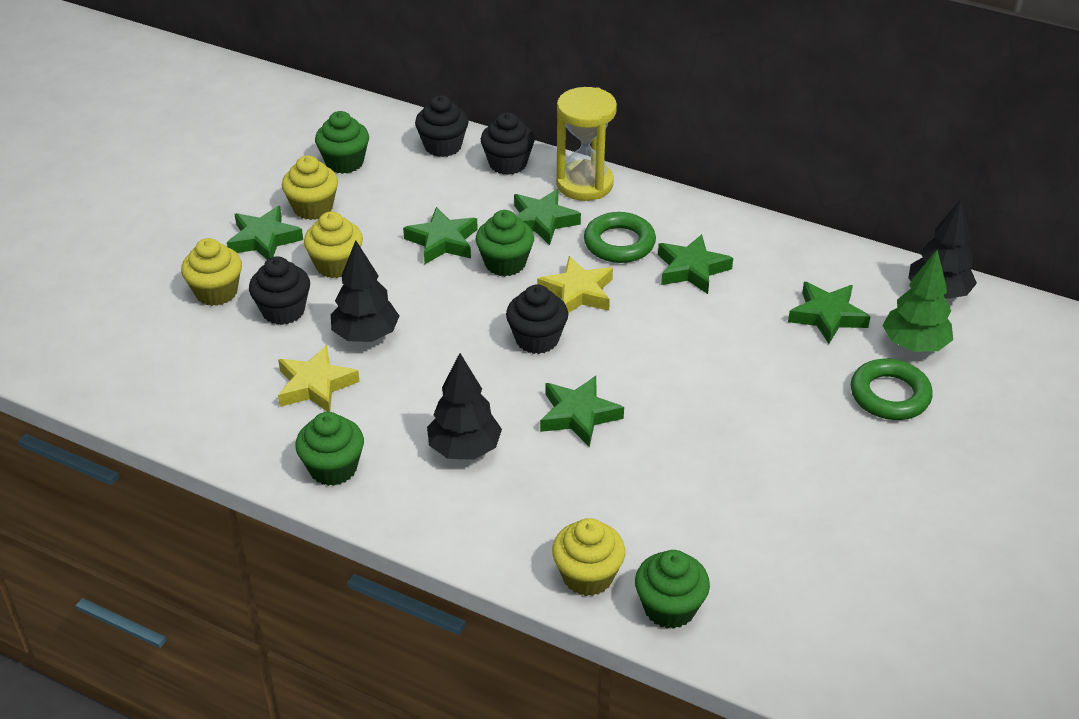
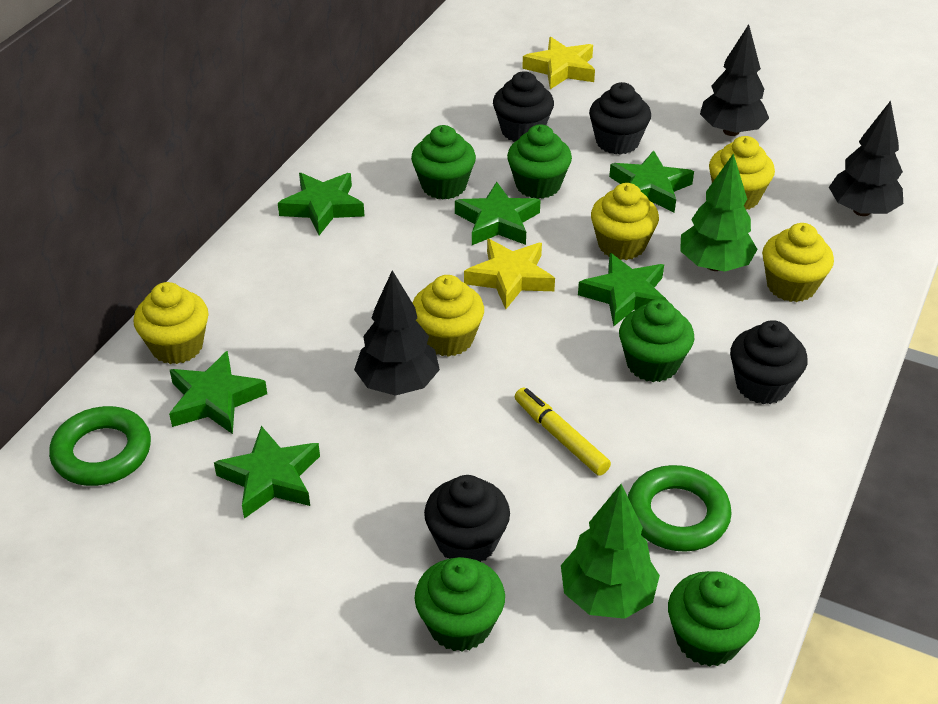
green cupcake: 4 -> 5
green tree: 1 -> 2
yellow cupcake: 4 -> 5
yellow hourglass: 1 -> 0
yellow marker: 0 -> 1

